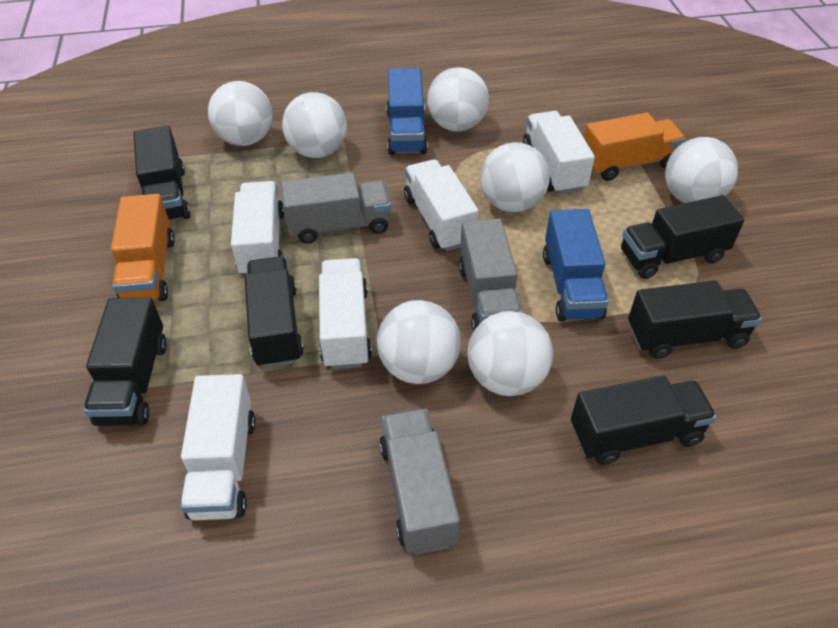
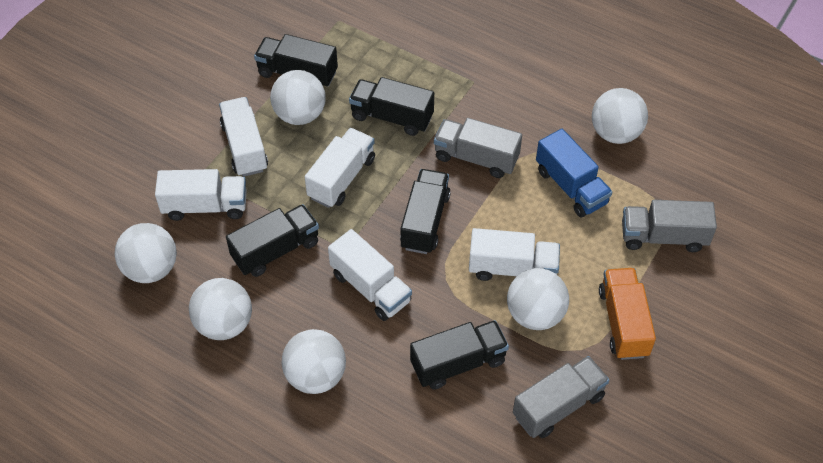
black truck: 6 -> 5
blue truck: 2 -> 1
orange truck: 2 -> 1
white ball: 7 -> 6

